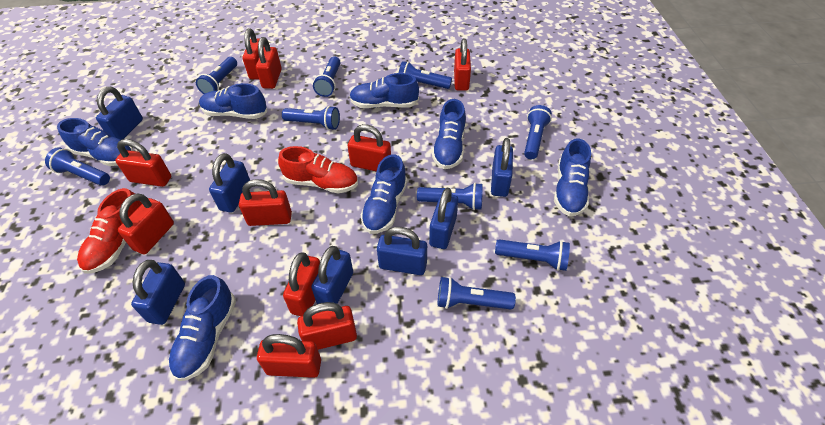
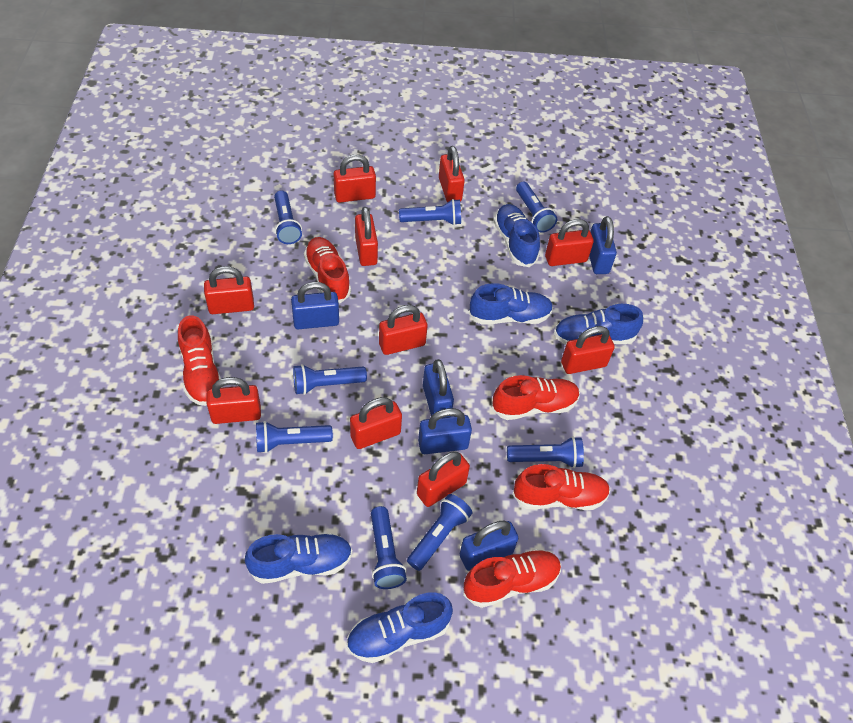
blue flashlight: 9 -> 8
blue padlock: 7 -> 5
blue shoe: 7 -> 5
red shoe: 2 -> 5

